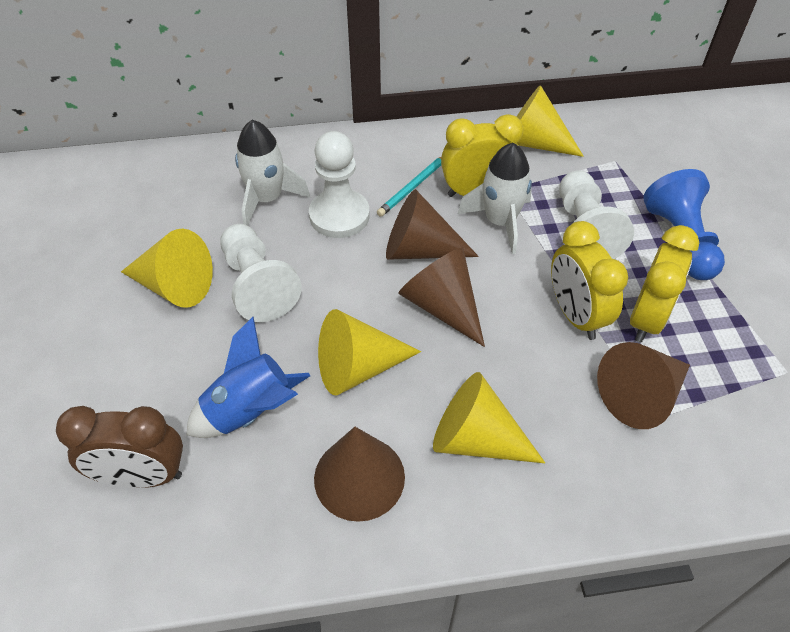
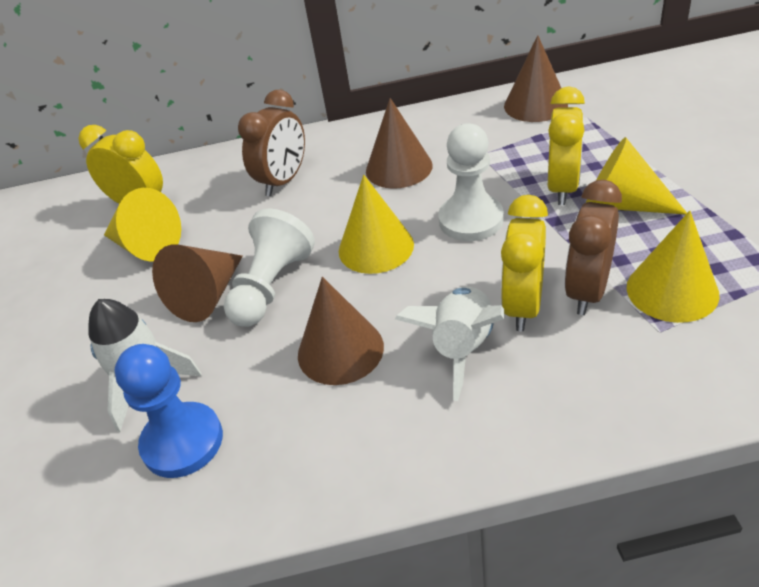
blue rocket: 1 -> 0
brown clock: 1 -> 2
turquoise pencil: 1 -> 0
white pawn: 3 -> 2

